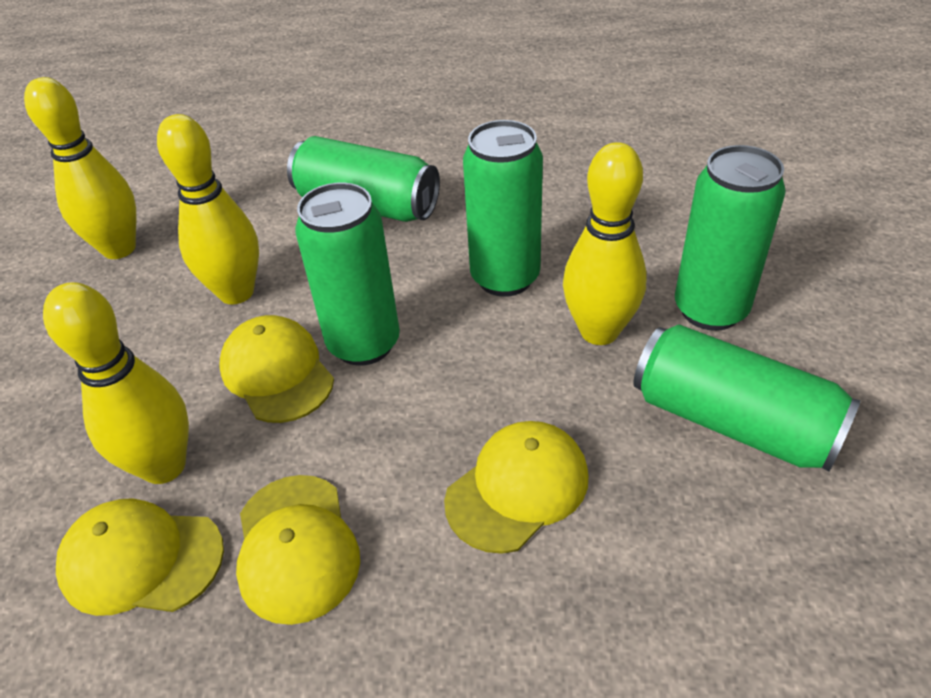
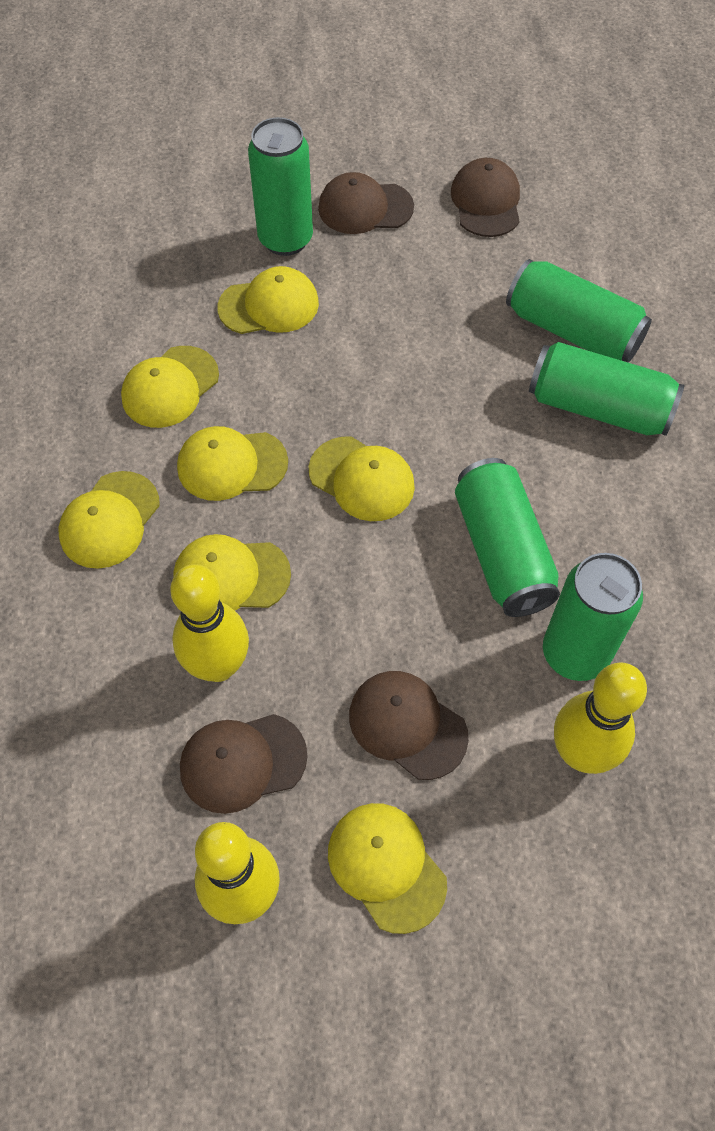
brown cap: 0 -> 4
yellow bowling pin: 4 -> 3
yellow cap: 4 -> 7

